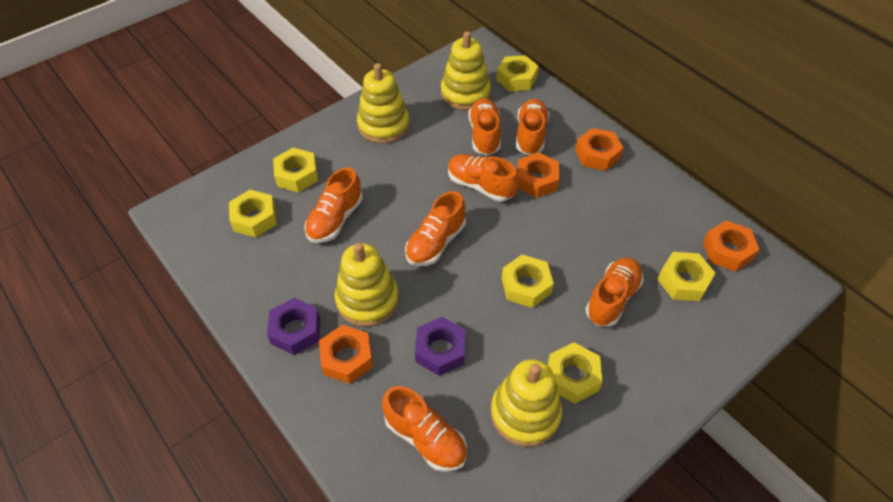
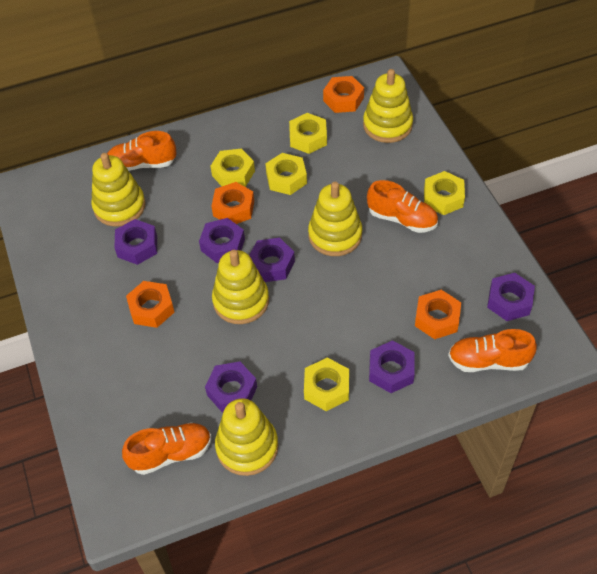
orange shoe: 7 -> 4
purple nut: 2 -> 6
yellow nut: 6 -> 5
yellow stacking toy: 4 -> 5

